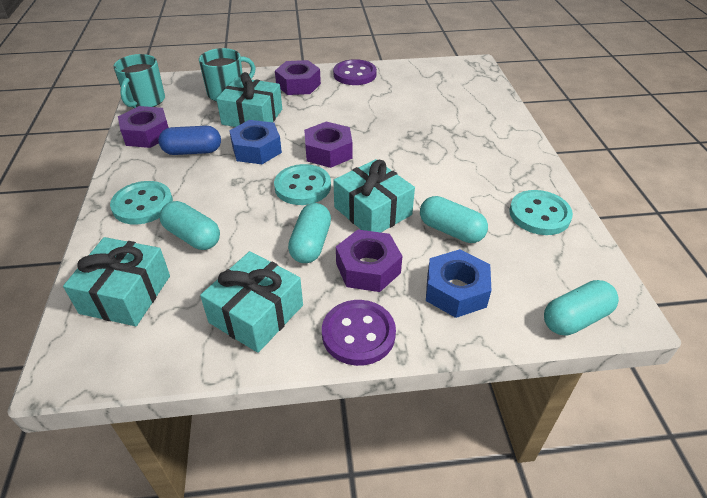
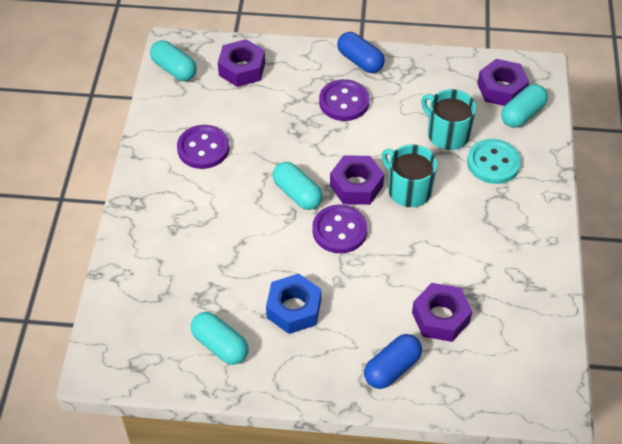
blue capsule: 1 -> 2
blue nut: 2 -> 1
purple button: 2 -> 3
turquoise button: 3 -> 1
turquoise gift: 4 -> 0

